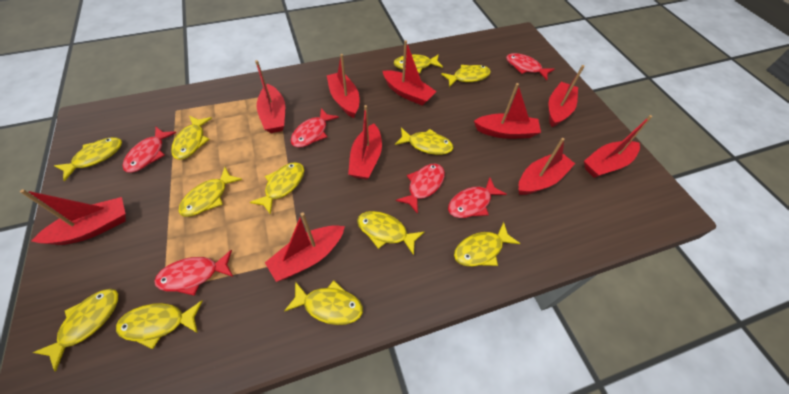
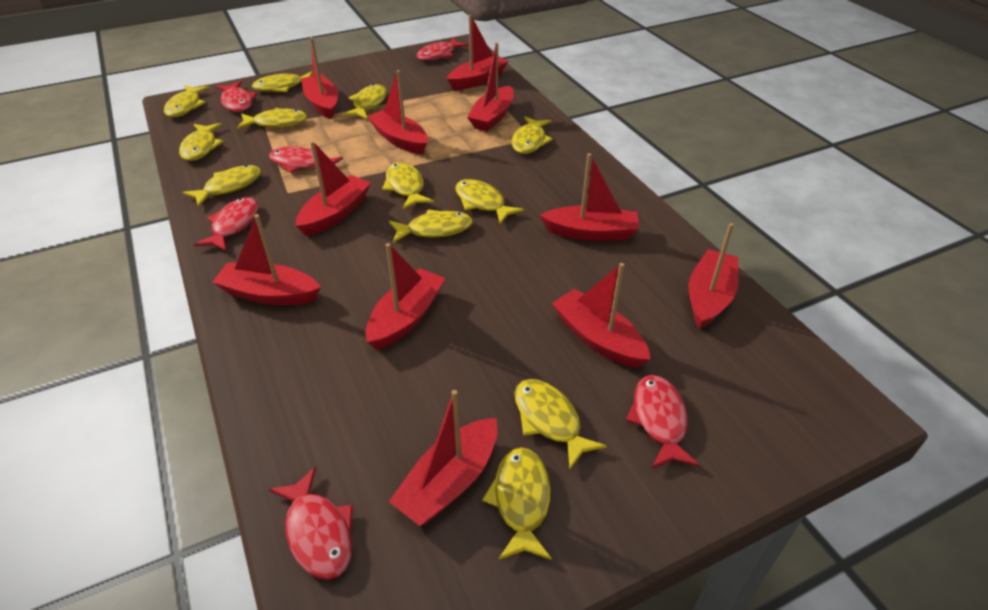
red boat: 10 -> 11

